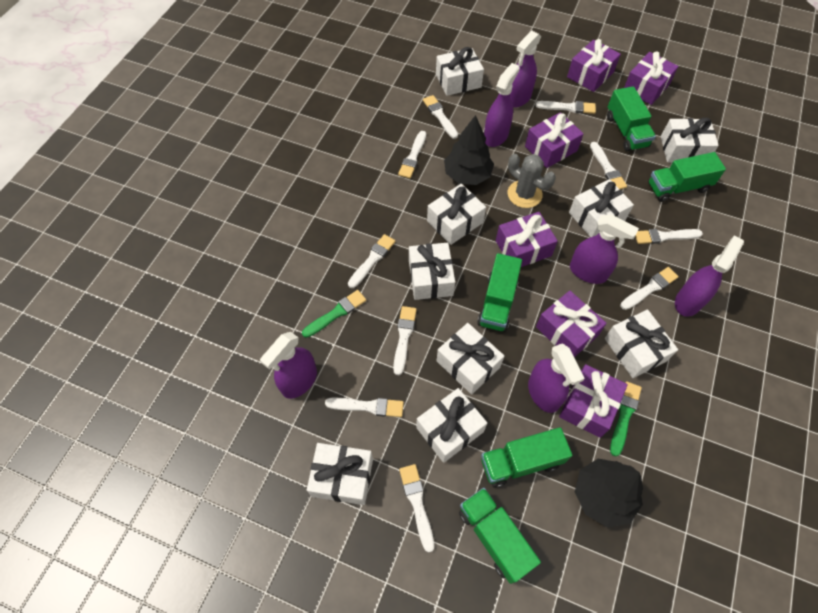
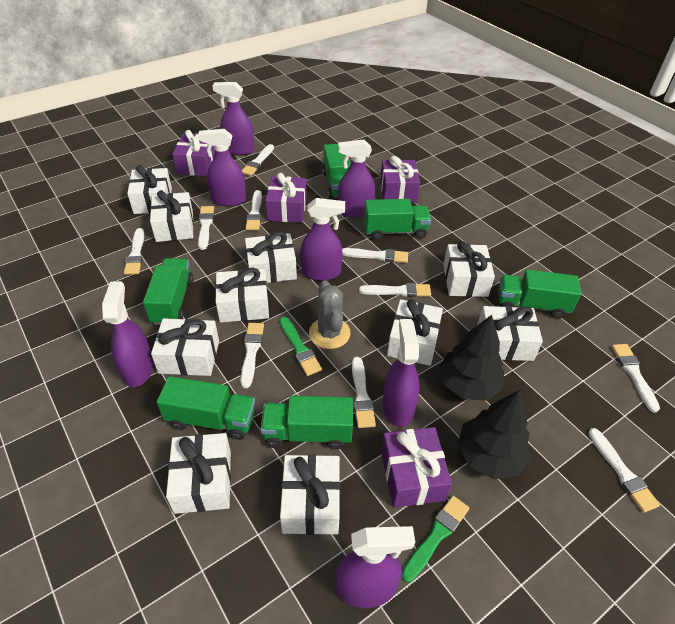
green truck: 5 -> 6
purple gift: 6 -> 4
purple spray bottle: 6 -> 7
white gift: 9 -> 10

